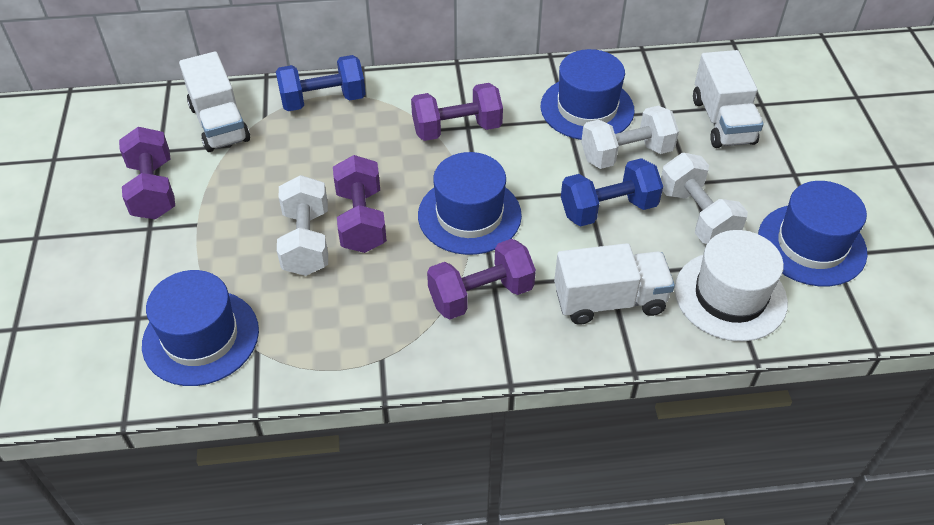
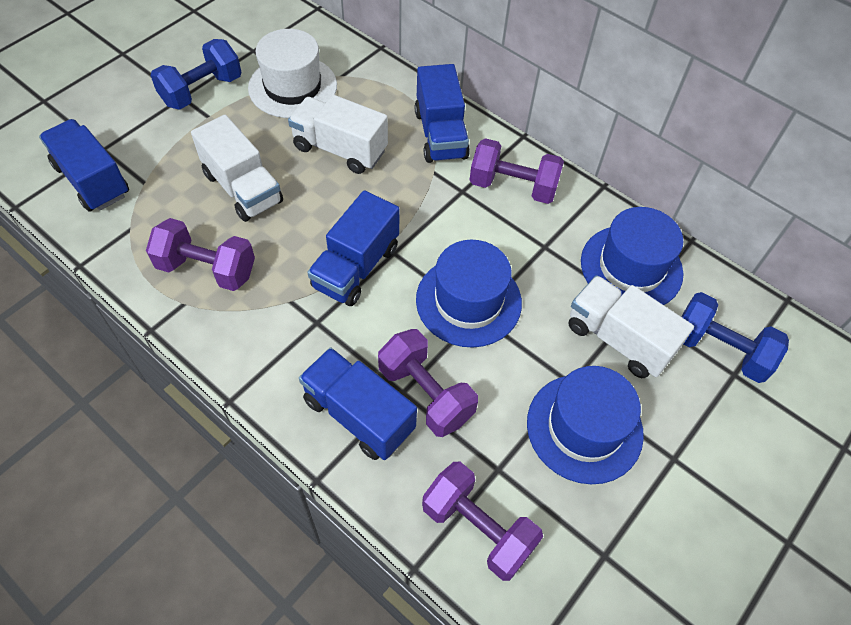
blue hat: 4 -> 3
blue truck: 0 -> 4
white dumbbell: 3 -> 0

